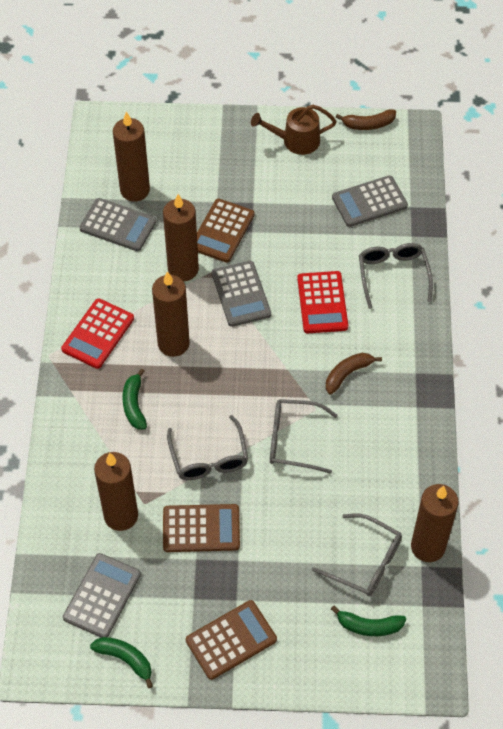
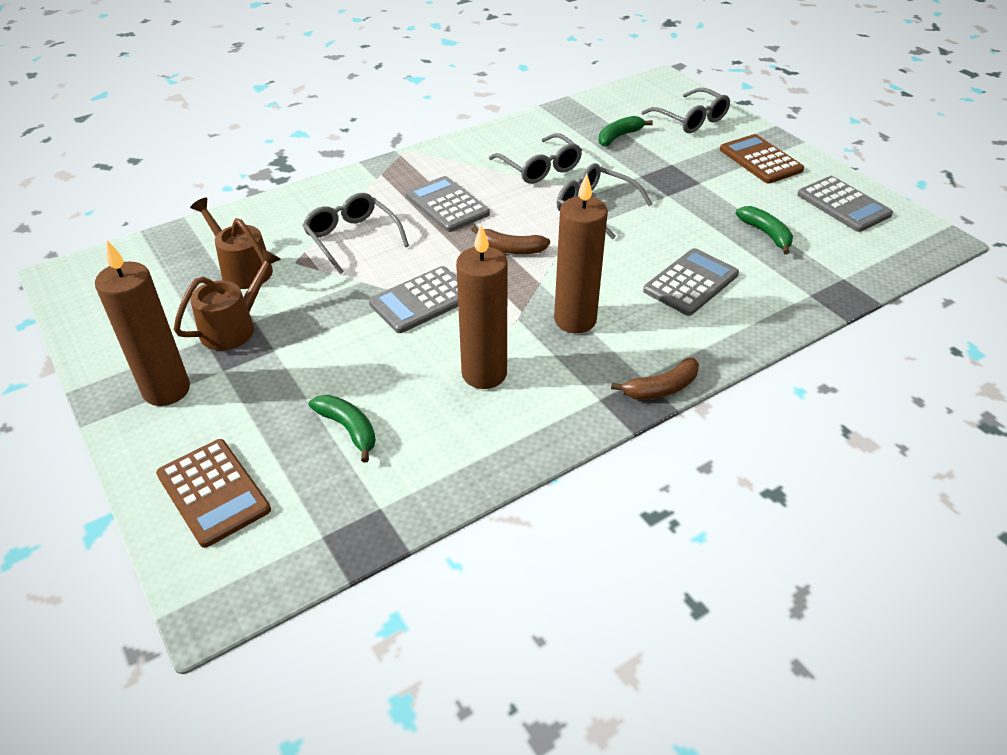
brown calculator: 3 -> 2
brown candle: 5 -> 3
brown watering can: 1 -> 2
red calculator: 2 -> 0

